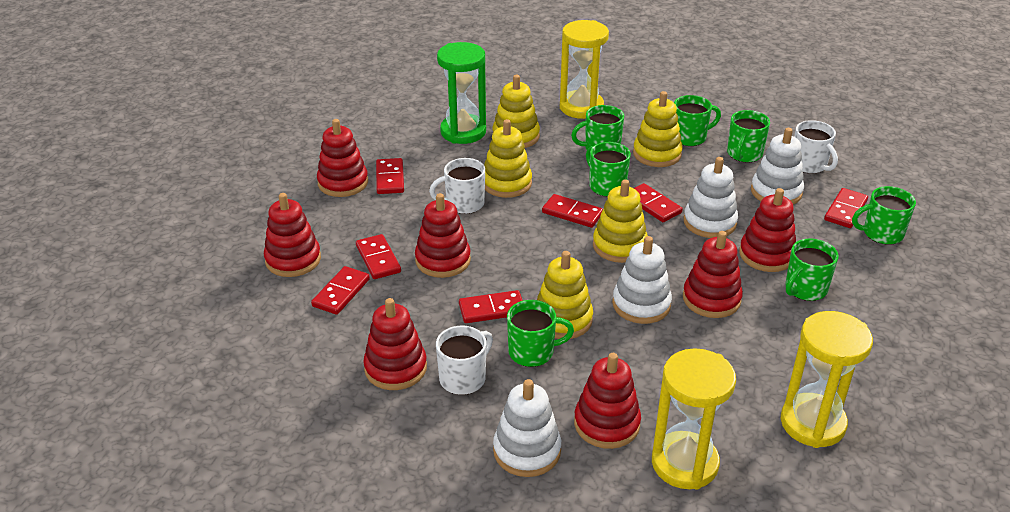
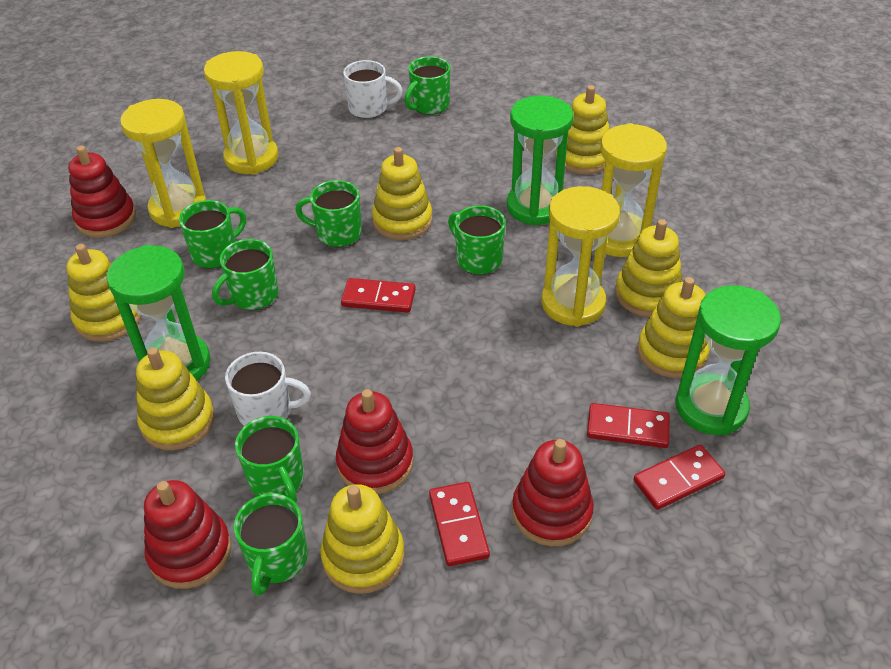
green hourglass: 1 -> 3
red domino: 7 -> 4
red stacking toy: 7 -> 4
white mug: 3 -> 2
white stacking toy: 4 -> 0
yellow hourglass: 3 -> 4
yellow stacking toy: 5 -> 7

